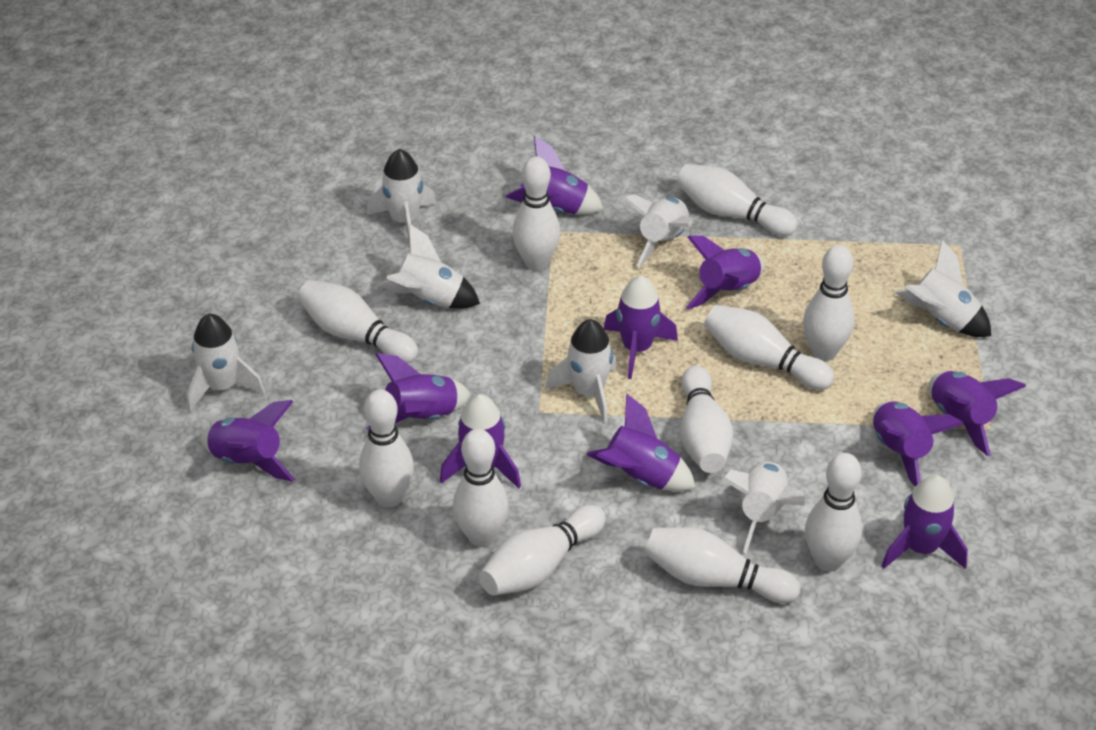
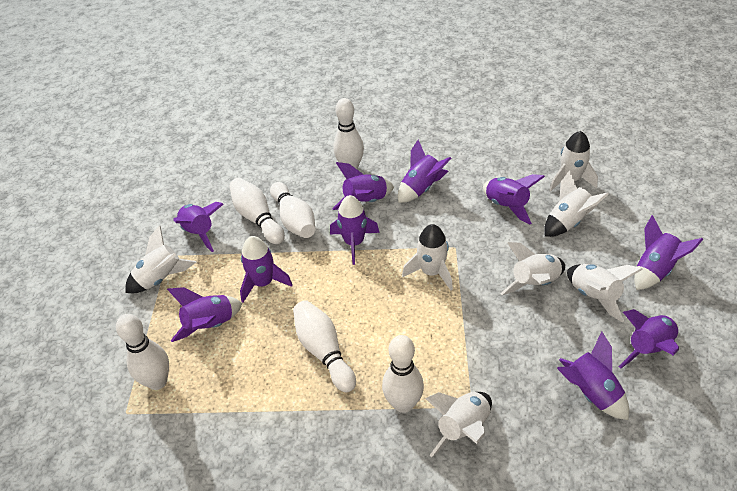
white bowling pin: 11 -> 6

